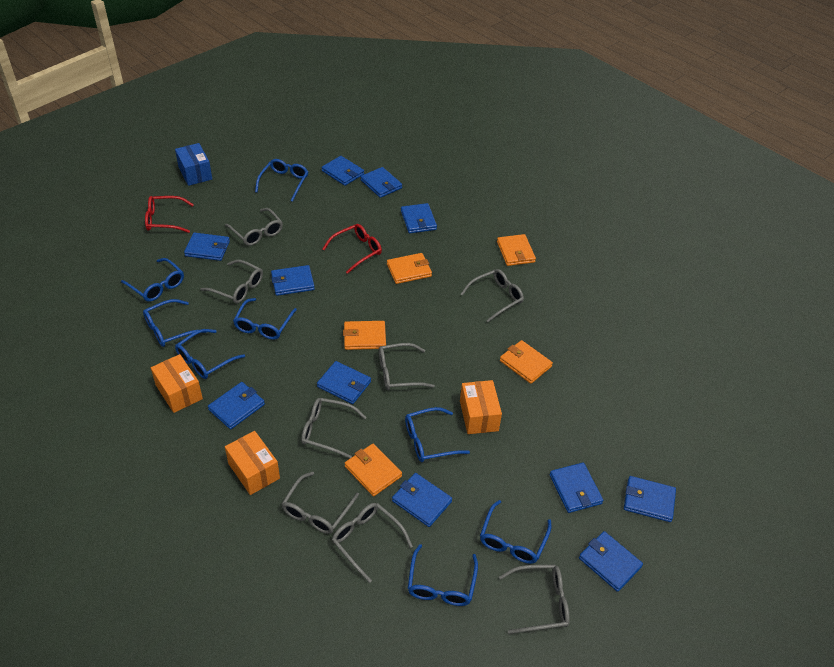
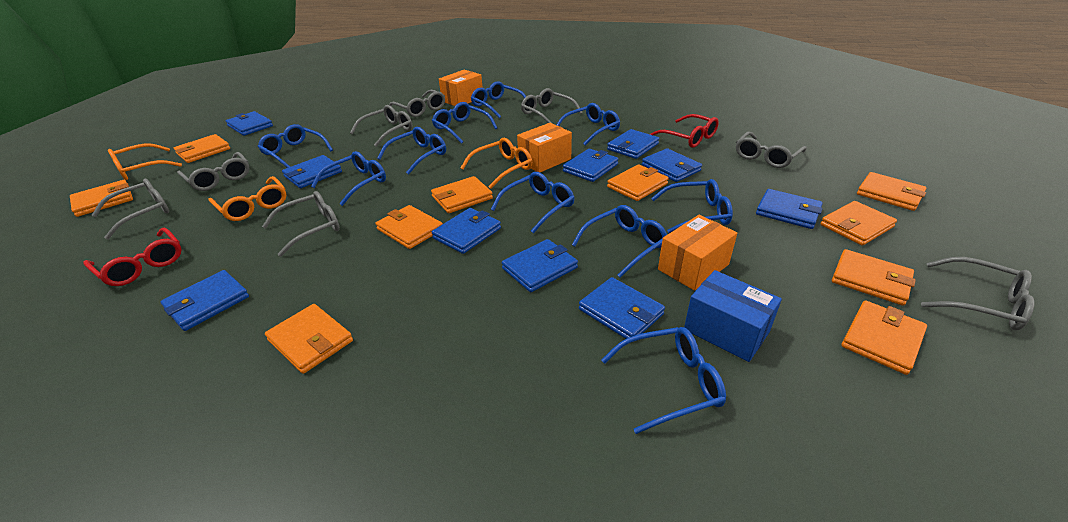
blue glasses: 8 -> 10
blue wallet: 11 -> 10
orange glasses: 0 -> 3
orange wallet: 5 -> 10

